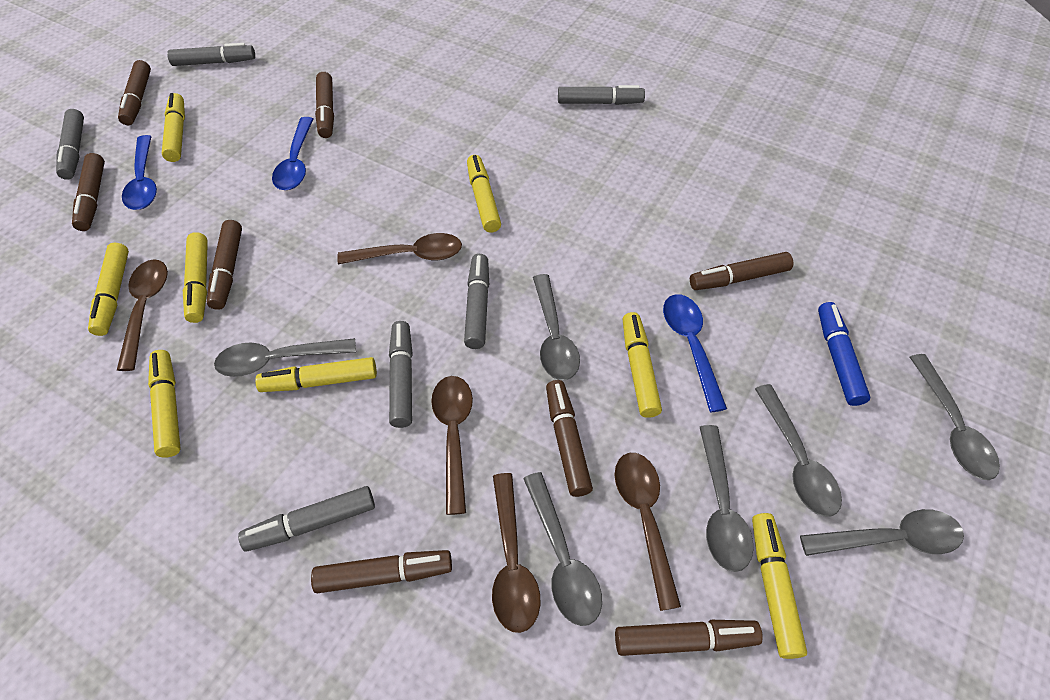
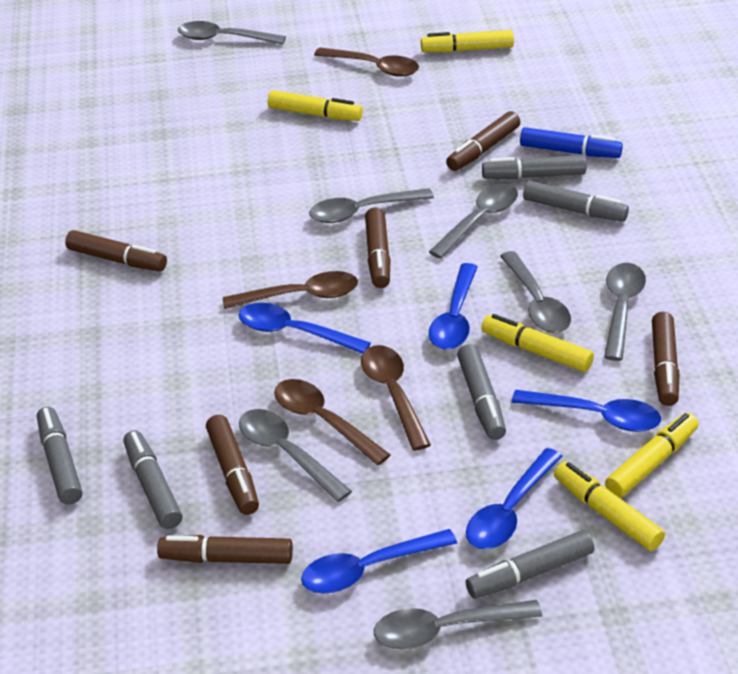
blue spoon: 3 -> 5
brown marker: 8 -> 6
brown spoon: 5 -> 4
yellow marker: 8 -> 5

